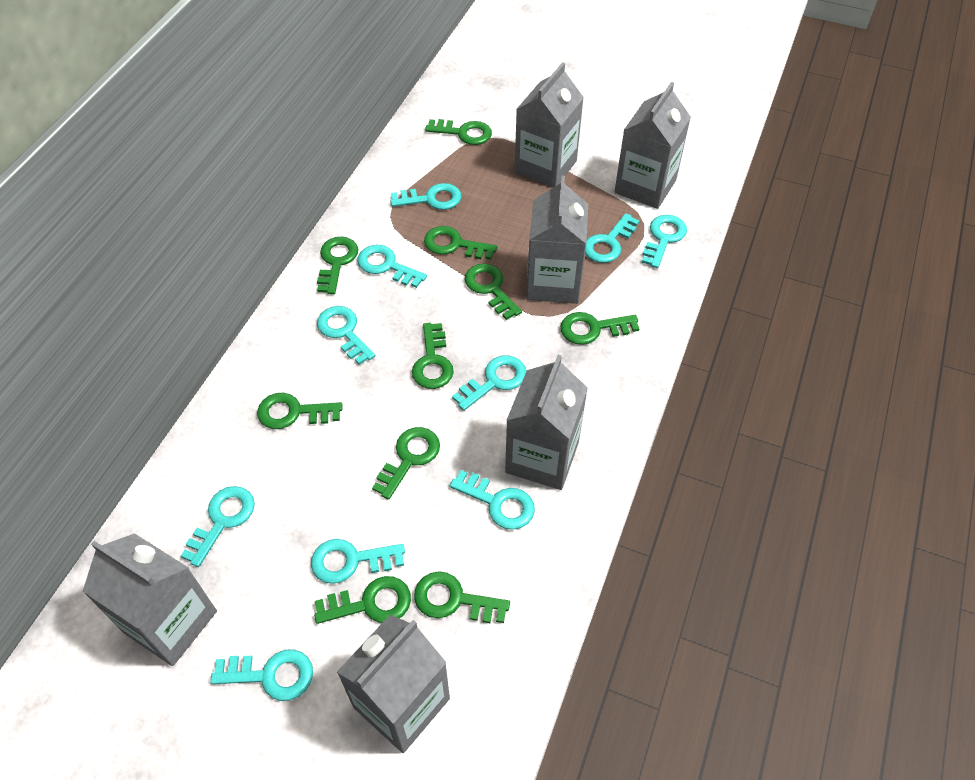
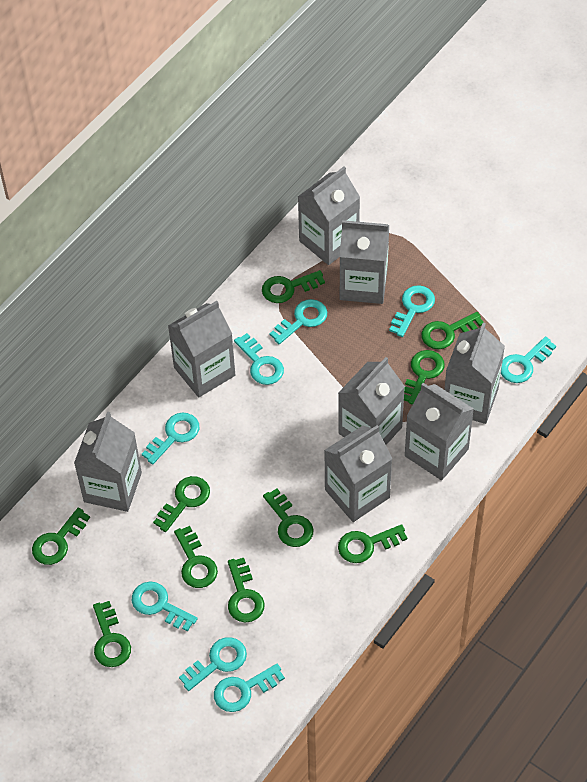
grey carton: 6 -> 8
turquoise key: 10 -> 8

